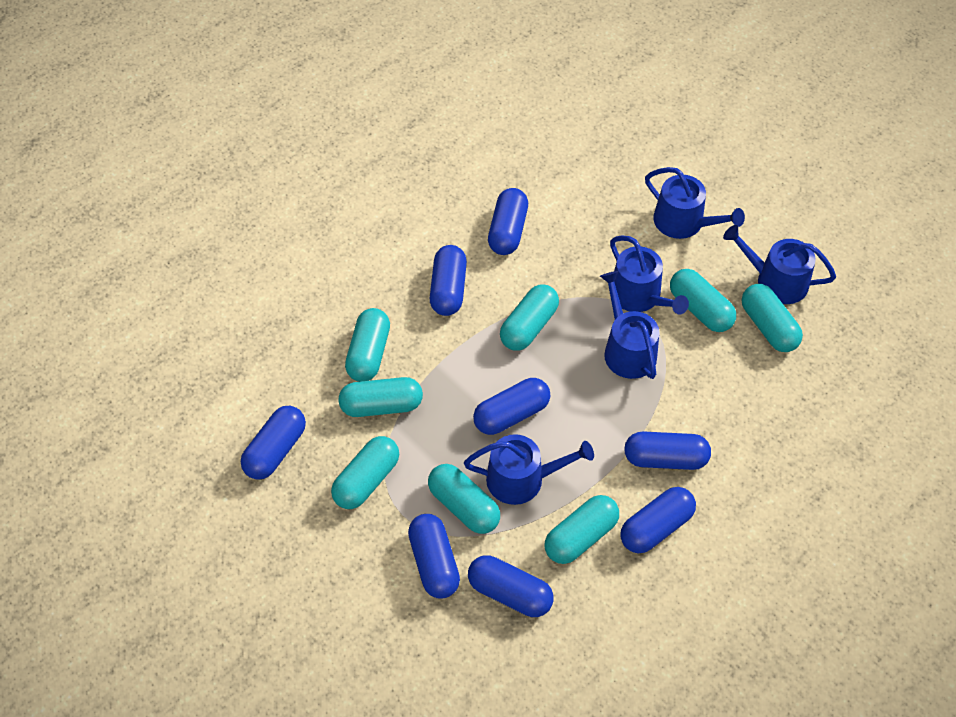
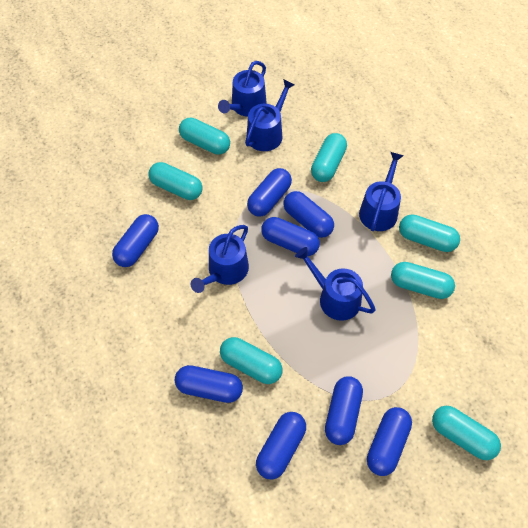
turquoise capsule: 8 -> 7

